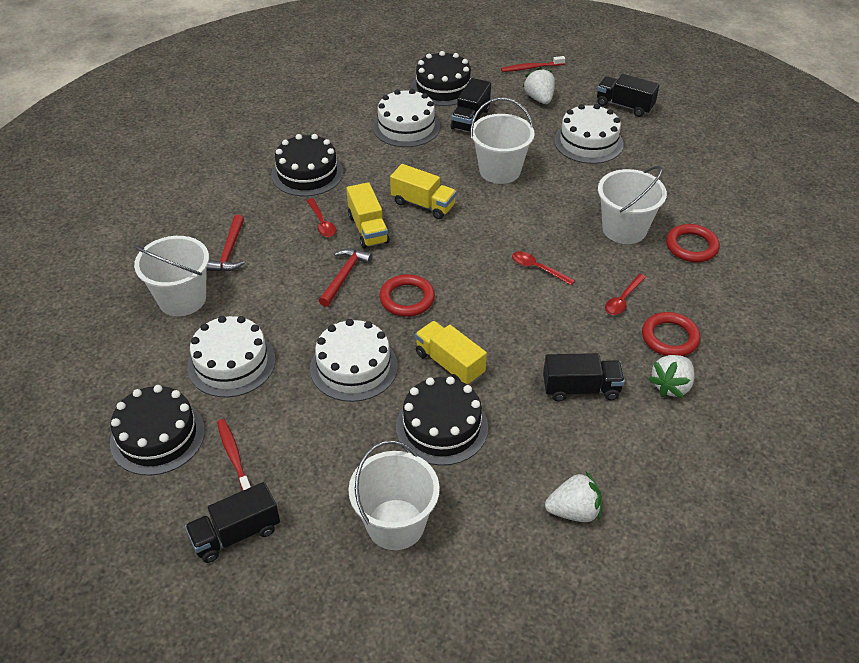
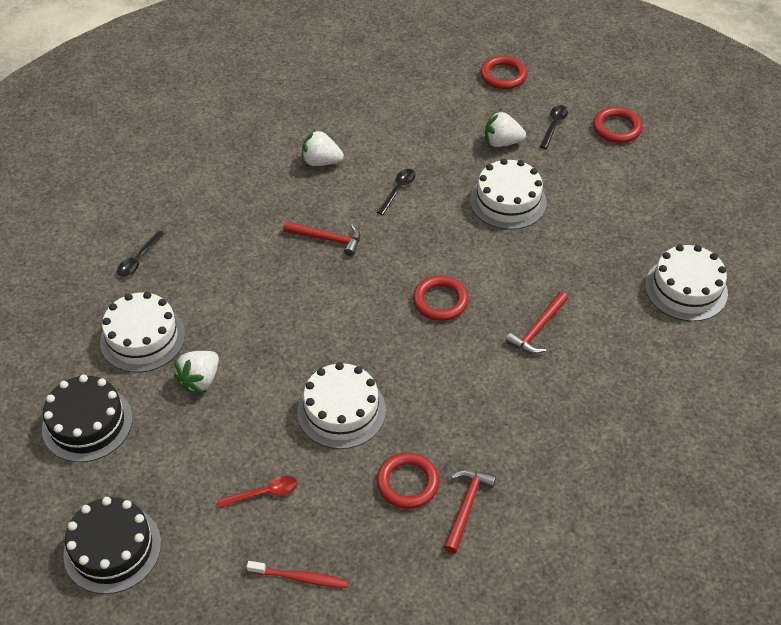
black cake: 4 -> 2
black spoon: 0 -> 3
black truck: 4 -> 0
red hammer: 2 -> 3
red ring: 3 -> 4
red spoon: 3 -> 1
red toothbrush: 2 -> 1
white bucket: 4 -> 0
yellow truck: 3 -> 0

